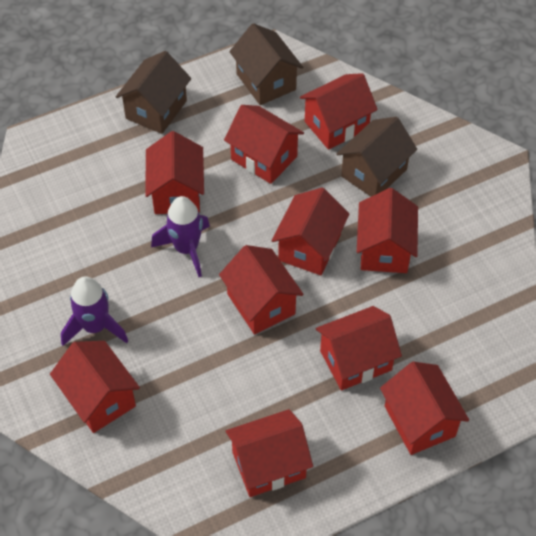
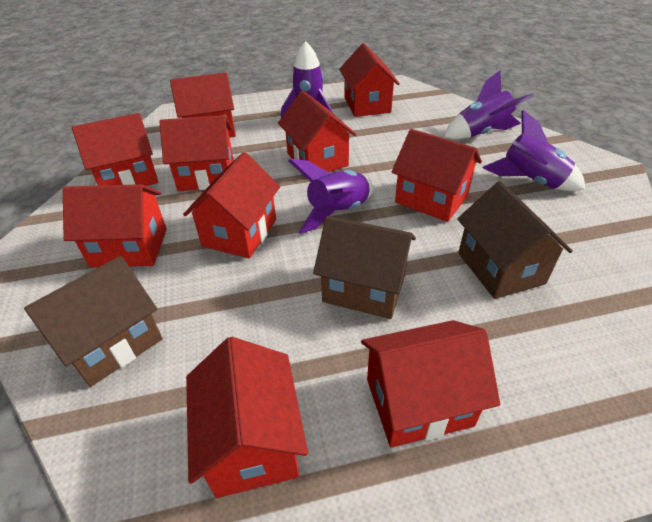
purple rocket: 2 -> 4

